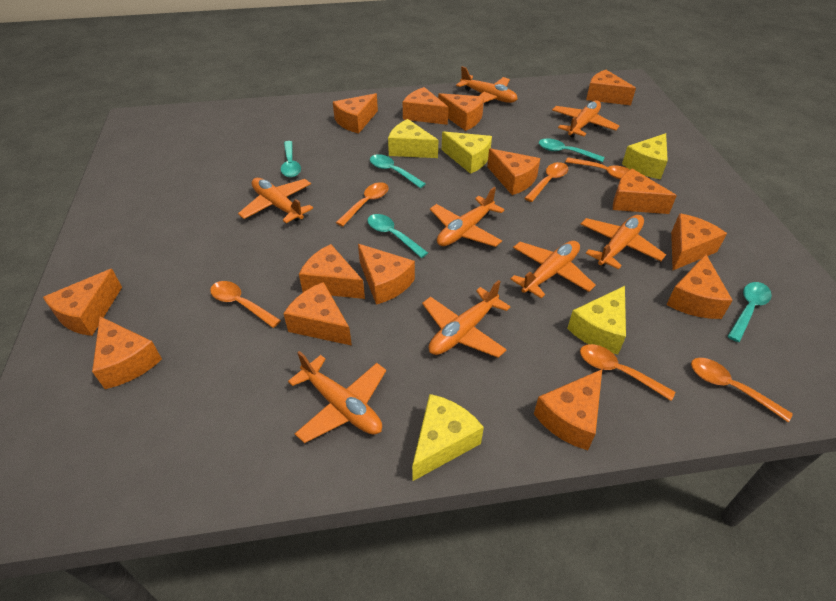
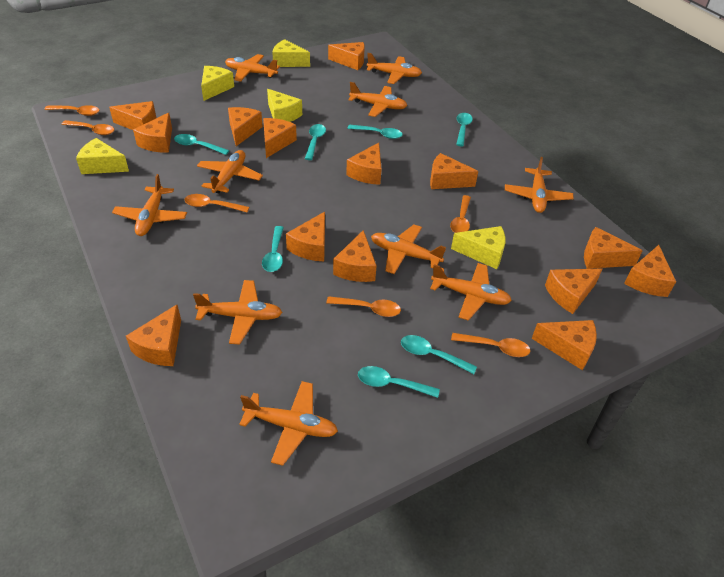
orange plane: 8 -> 10
turquoise spoon: 5 -> 7

